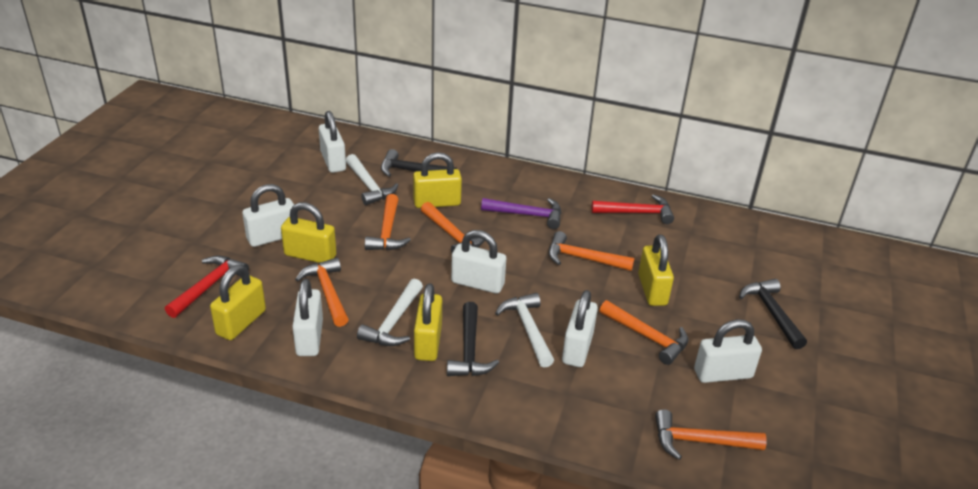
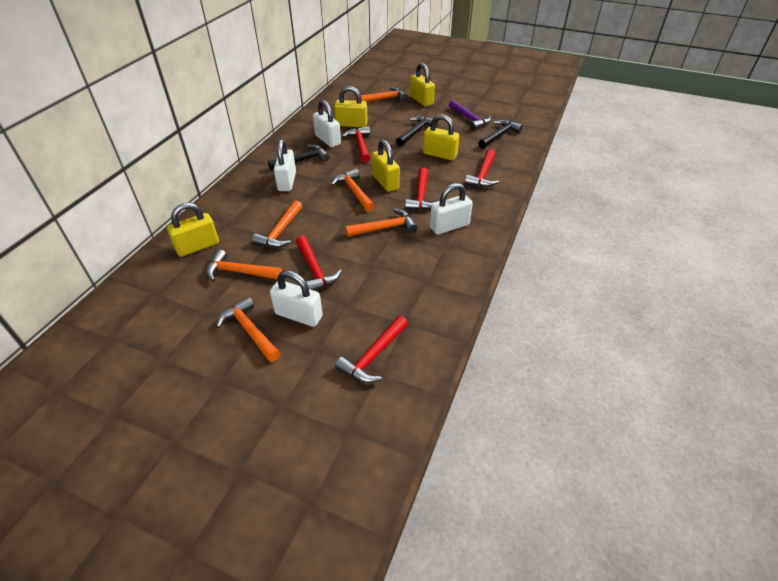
red hammer: 2 -> 5
white hammer: 3 -> 0
white padlock: 6 -> 4

